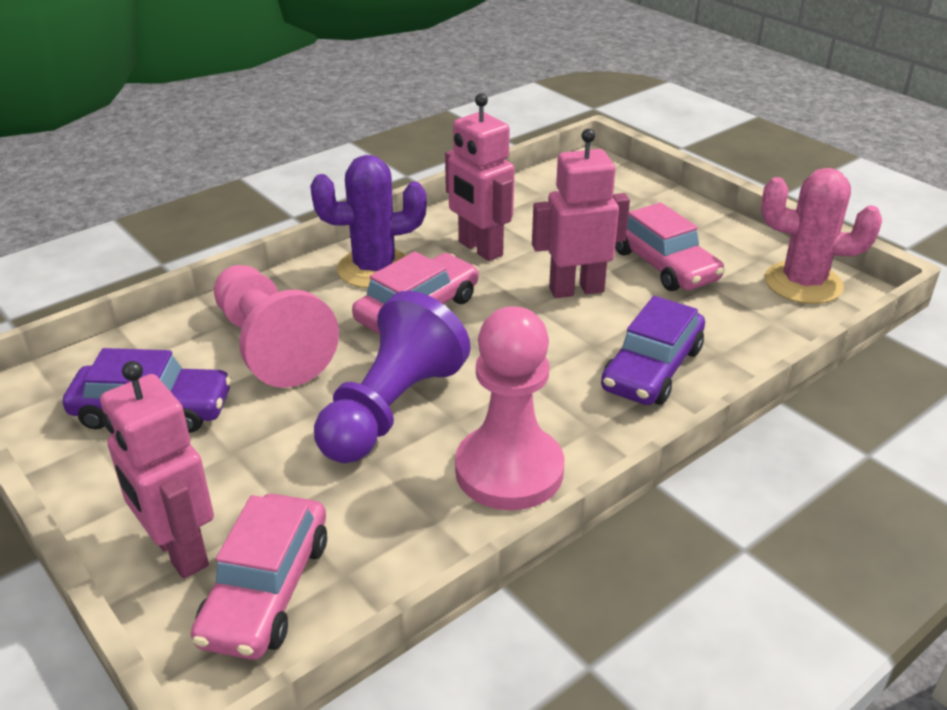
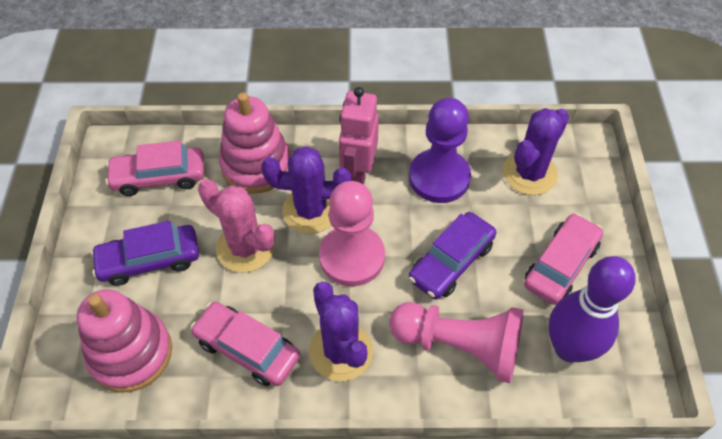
pink robot: 3 -> 1
pink stacking toy: 0 -> 2
purple bowling pin: 0 -> 1
purple cactus: 1 -> 3

